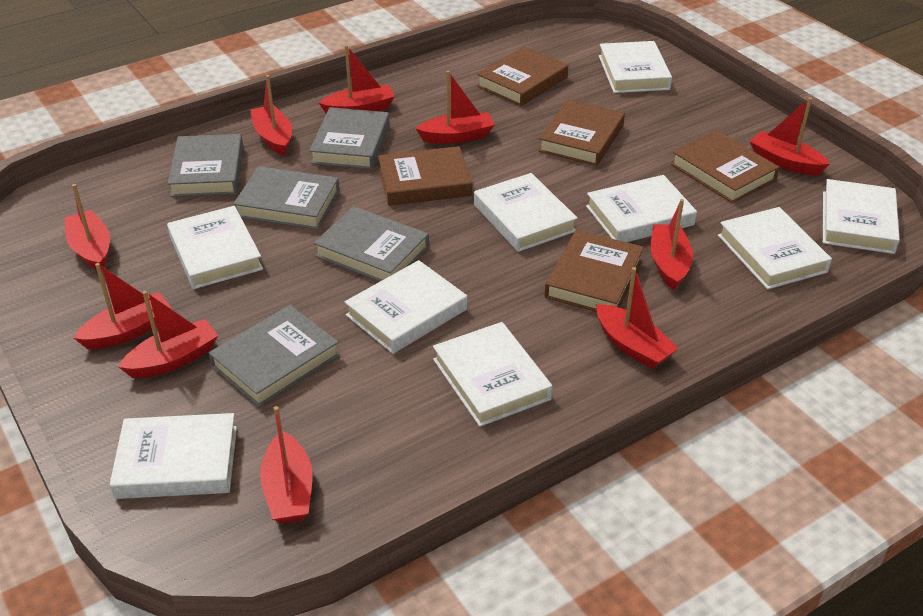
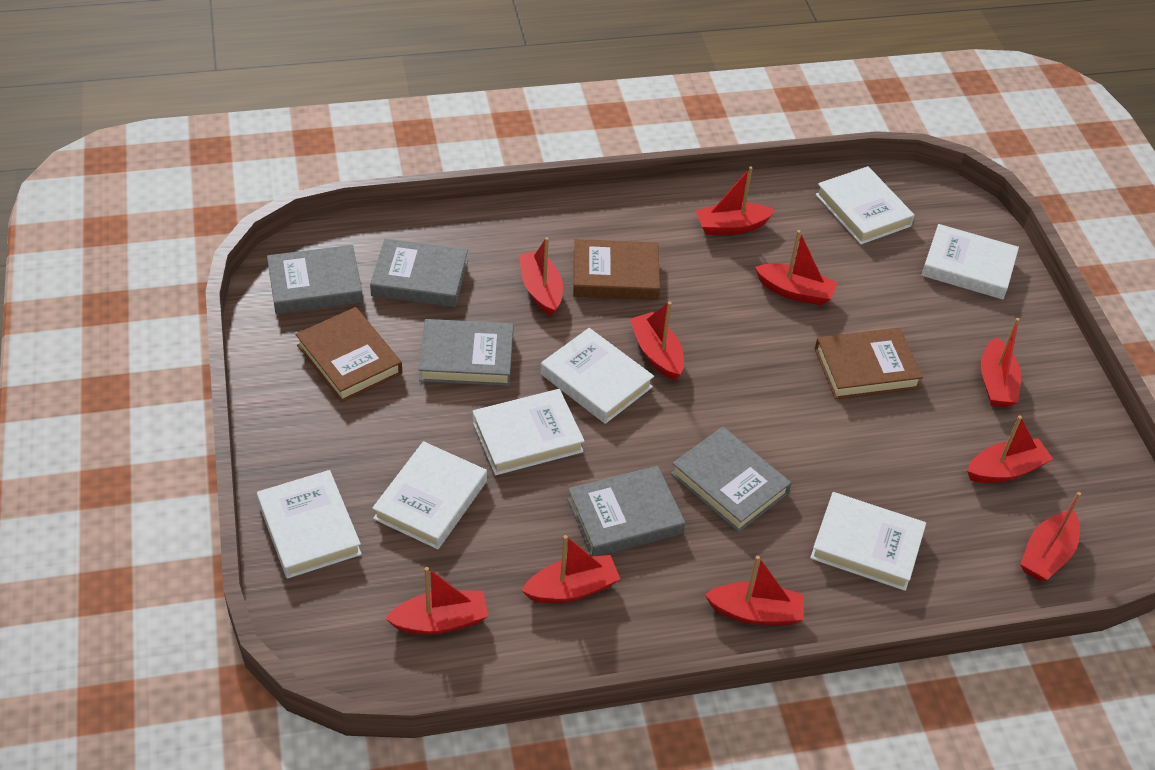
brown book: 5 -> 3
white book: 9 -> 7

